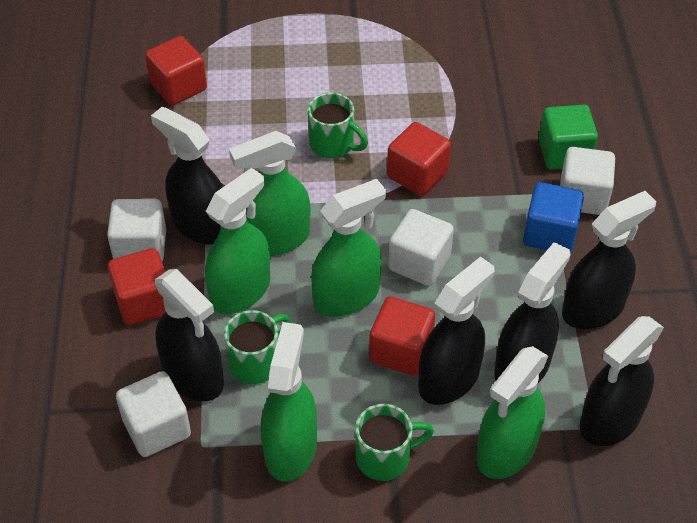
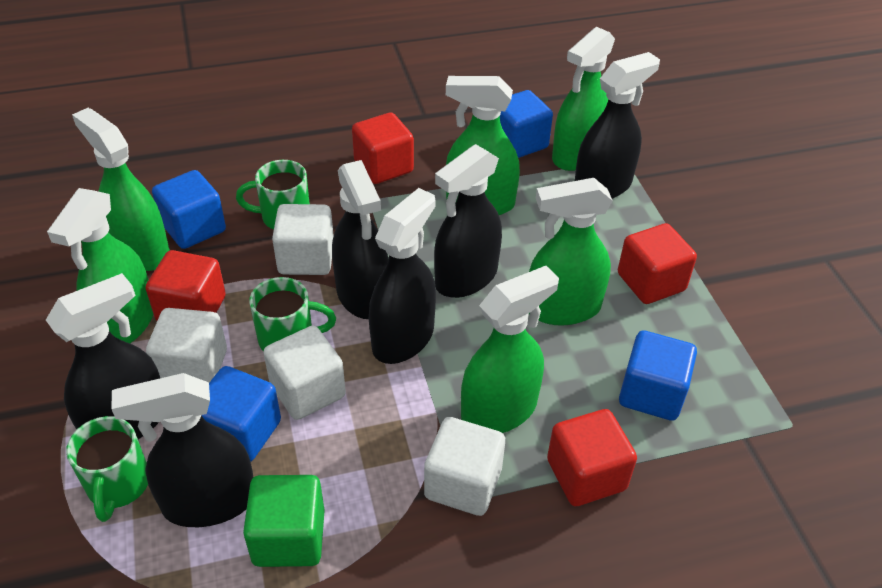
blue cube: 1 -> 4
green spray bottle: 5 -> 6

